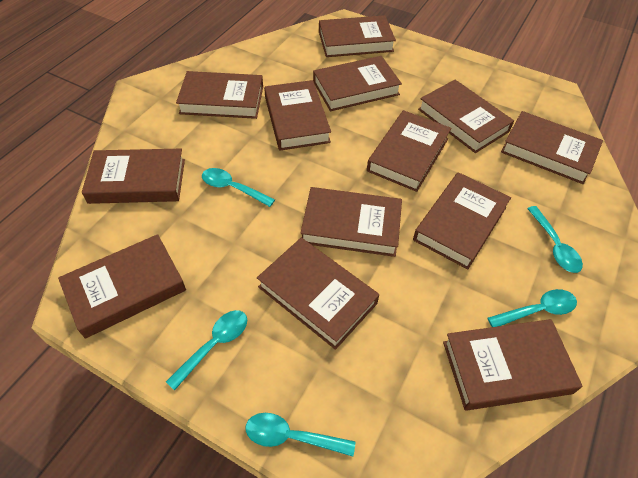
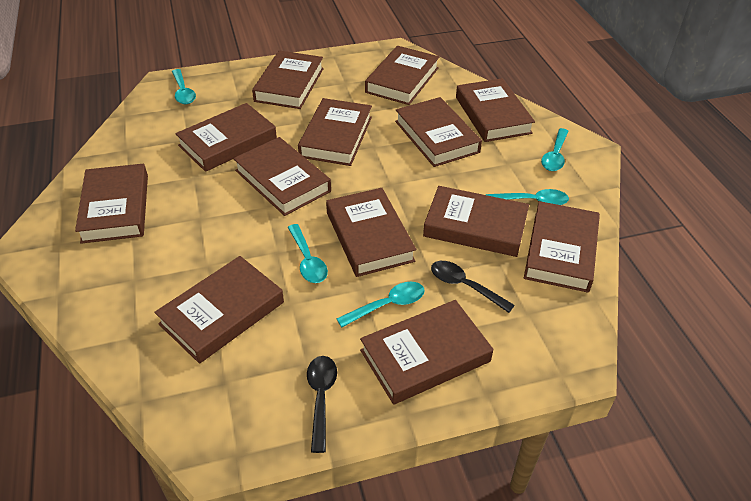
black spoon: 0 -> 2

